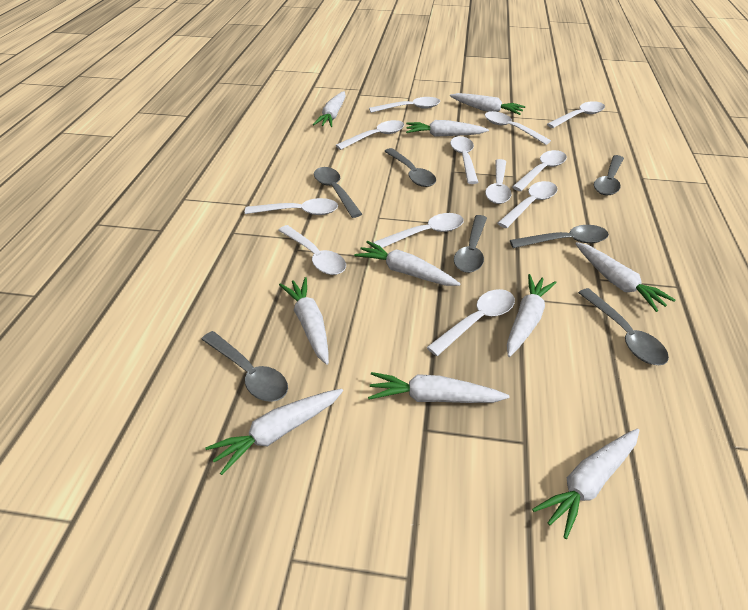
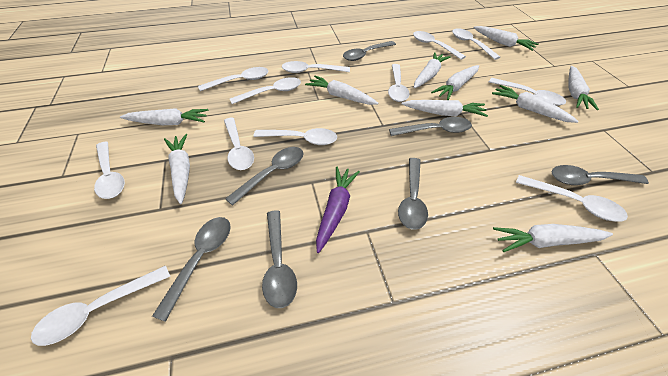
purple carrot: 0 -> 1

